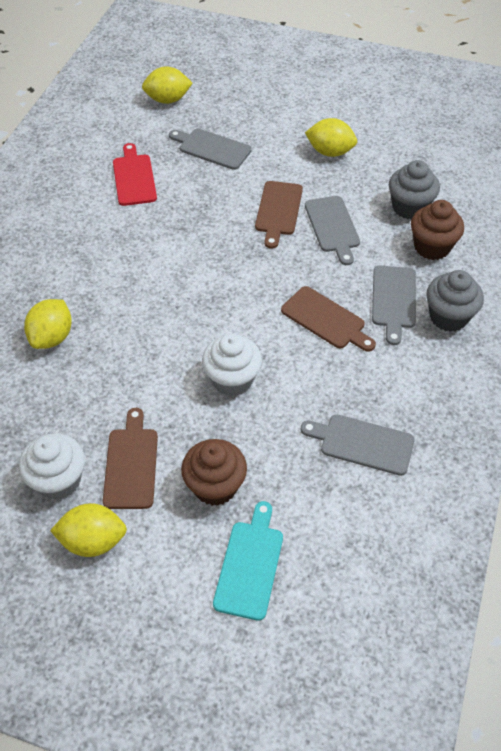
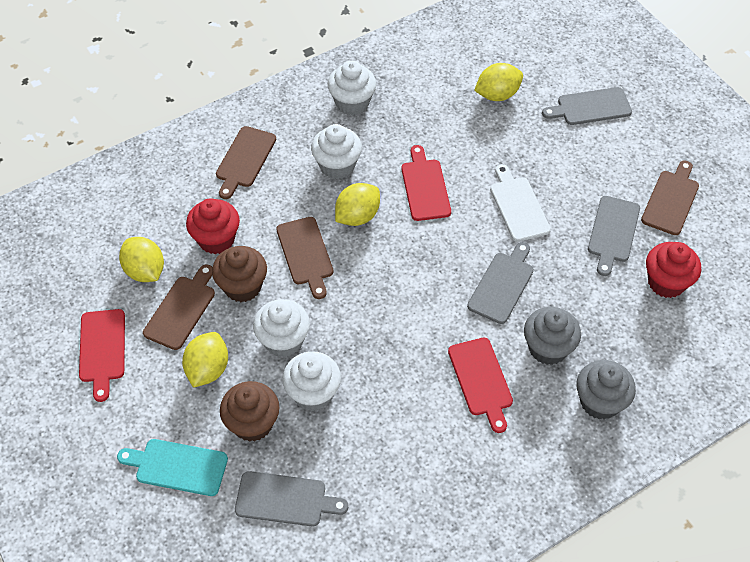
brown cutting board: 3 -> 4
red cupcake: 0 -> 2
red cutting board: 1 -> 3
white cupcake: 2 -> 4
white cutting board: 0 -> 1

